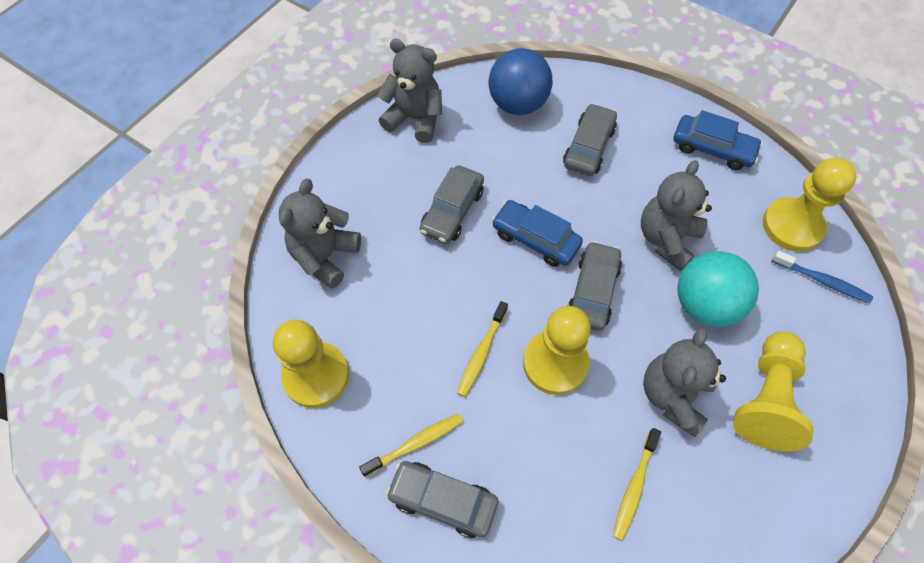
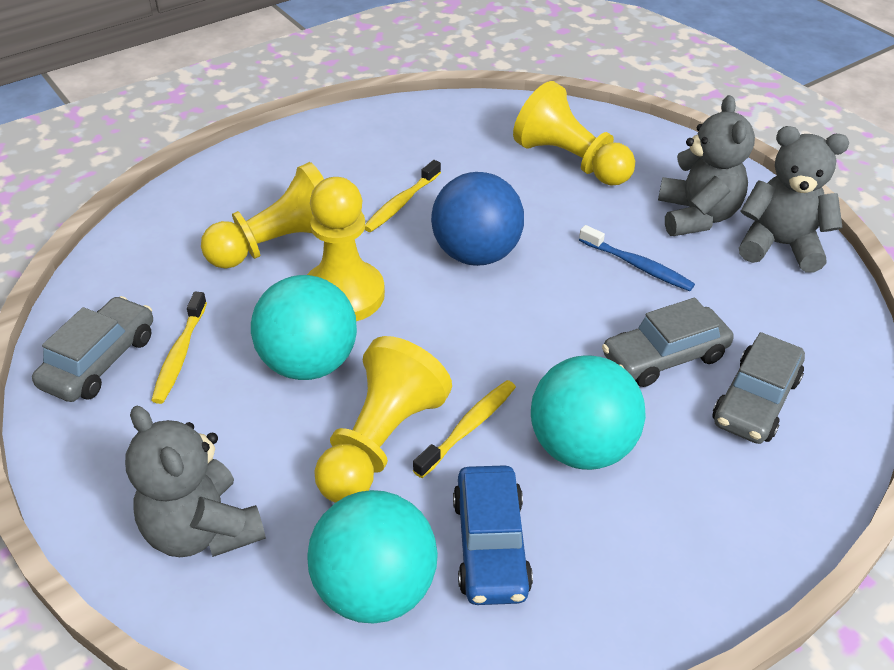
blue car: 2 -> 1
grey car: 4 -> 3
grey teddy bear: 4 -> 3
turquoise ball: 1 -> 3

